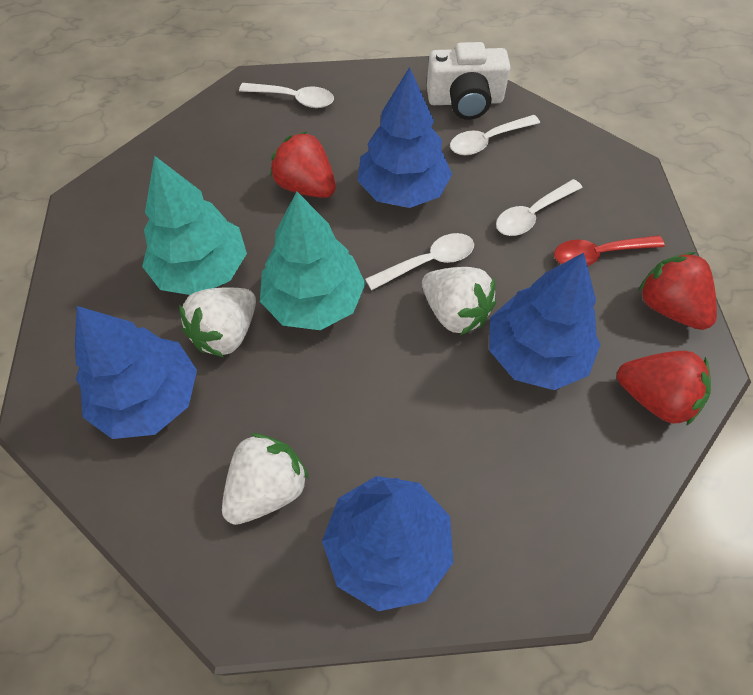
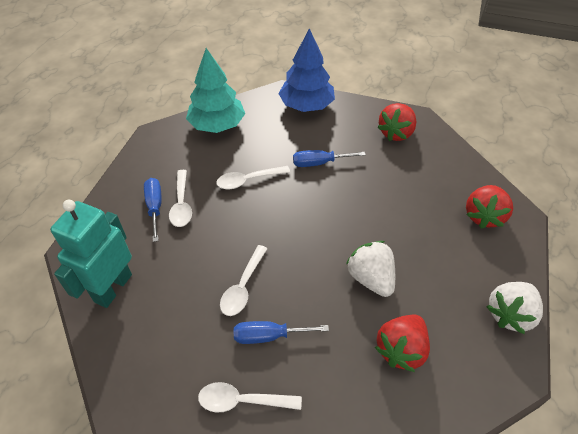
blue screwdriver: 0 -> 3
blue tree: 4 -> 1
red spoon: 1 -> 0
turquoise robot: 0 -> 1
turquoise tree: 2 -> 1
white camera: 1 -> 0
white strawberry: 3 -> 2

